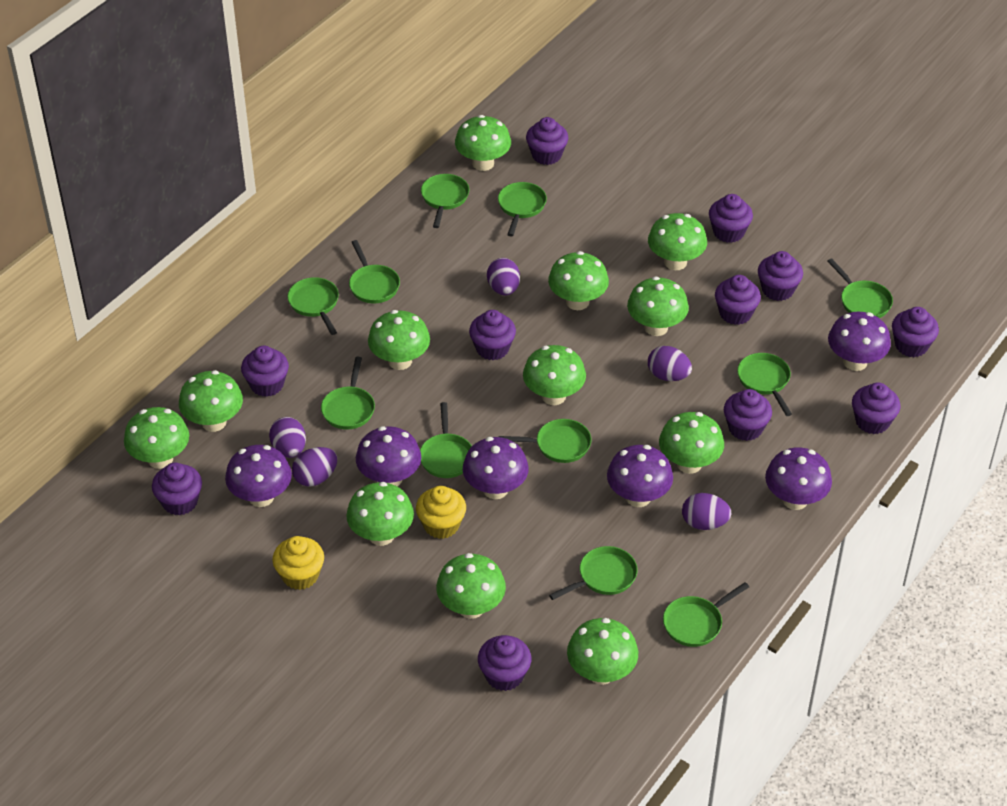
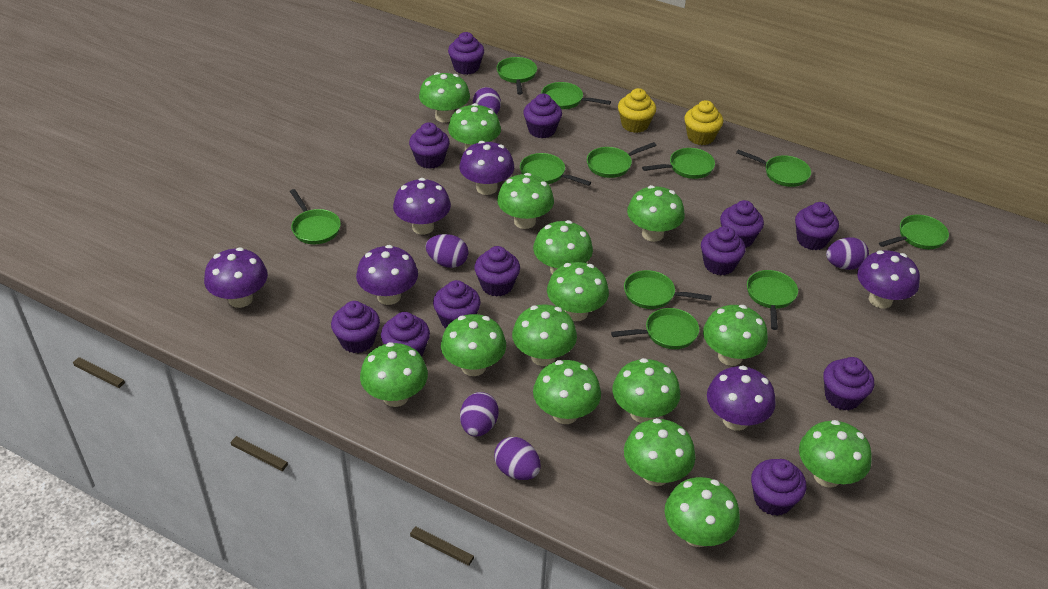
green mushroom: 12 -> 15
purple cupcake: 11 -> 12

